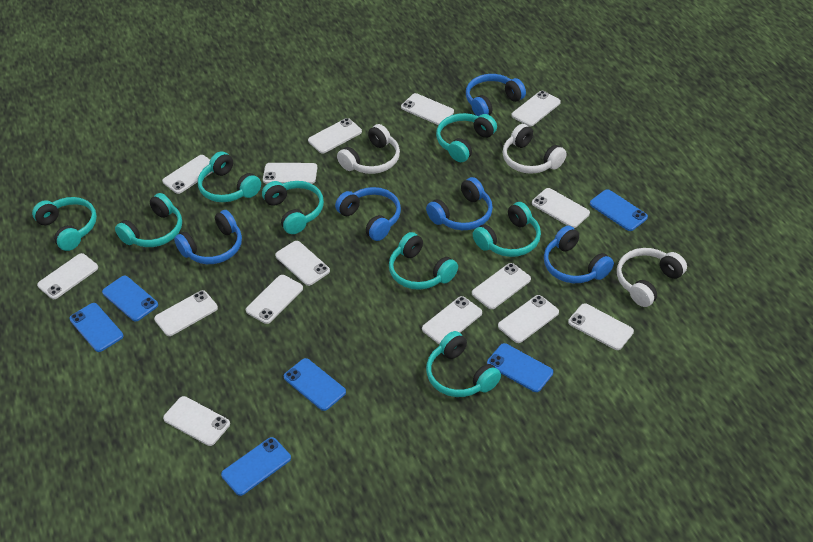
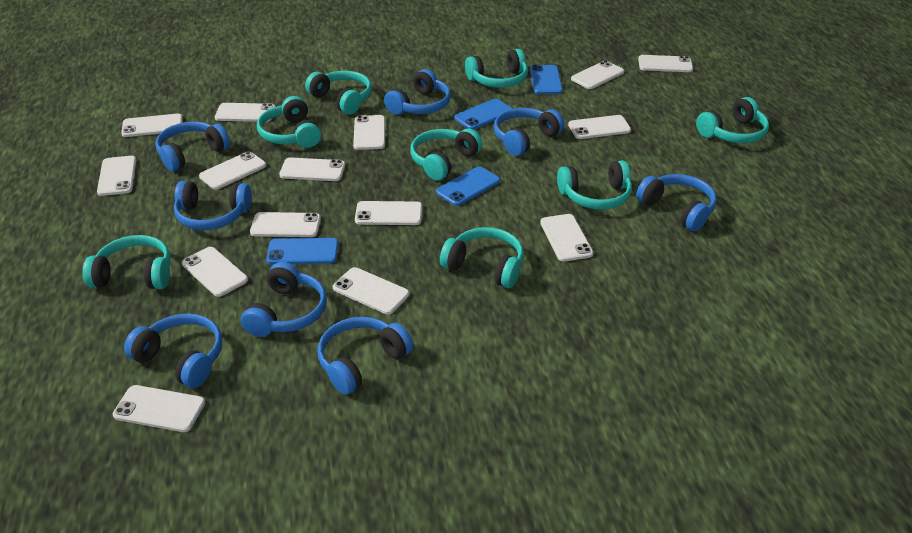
blue headphones: 5 -> 8
blue phone: 6 -> 4
white headphones: 3 -> 0

